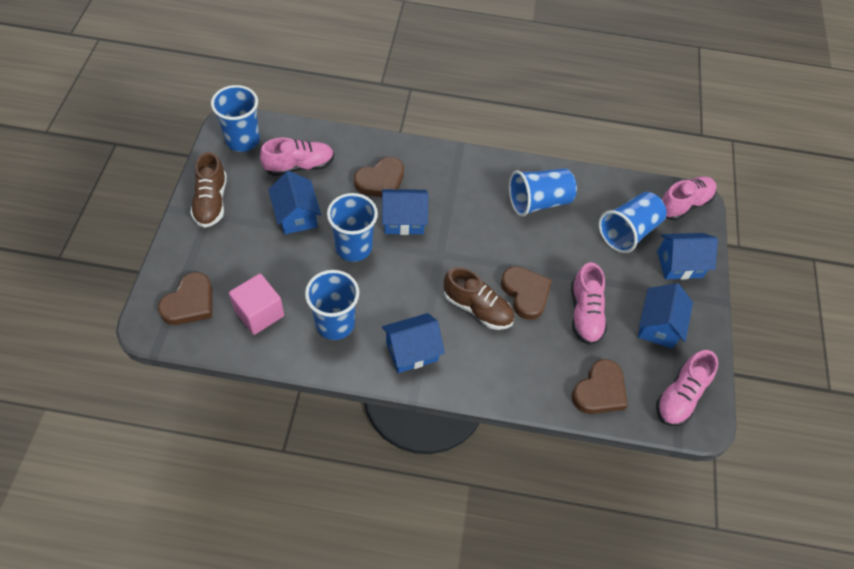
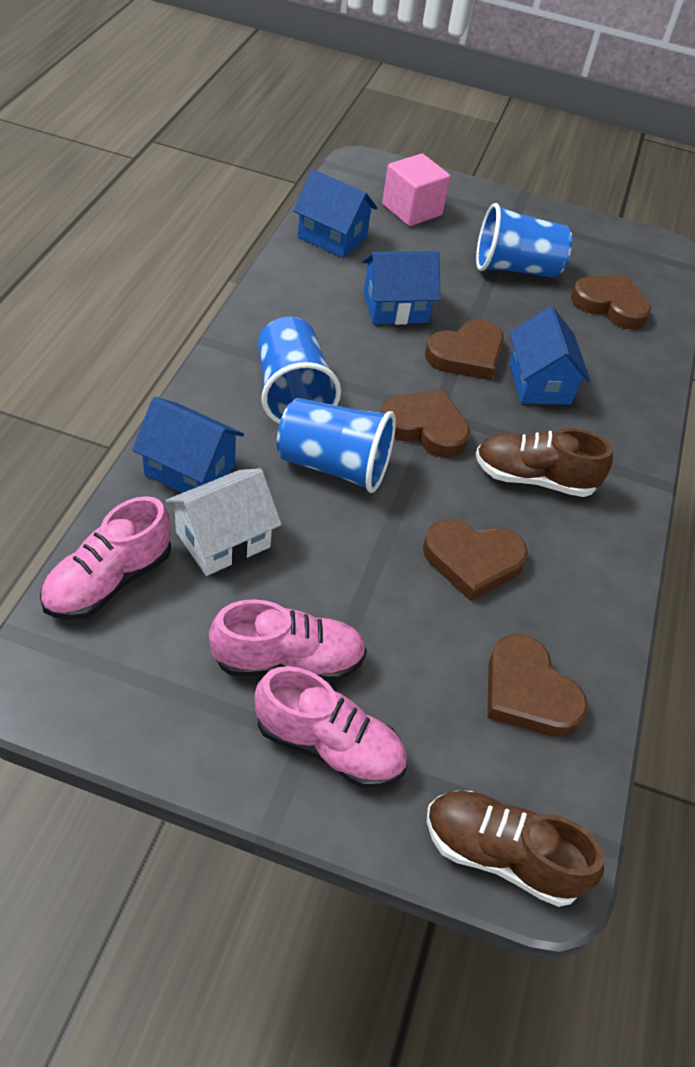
blue cup: 5 -> 3
blue house: 5 -> 4
brown heart: 4 -> 5
pink shoe: 4 -> 3
white house: 0 -> 1

